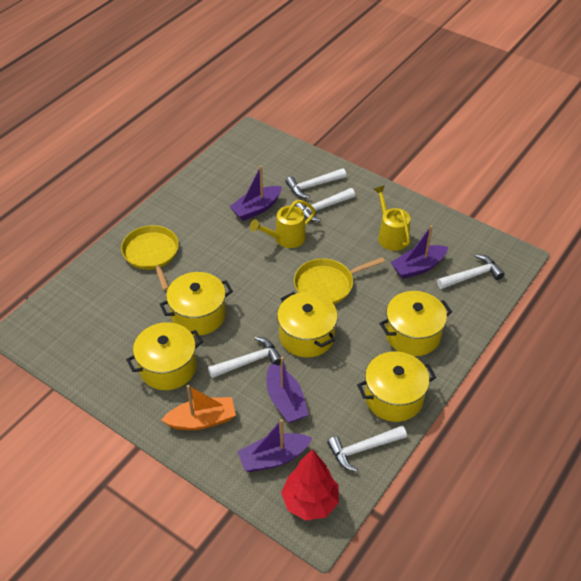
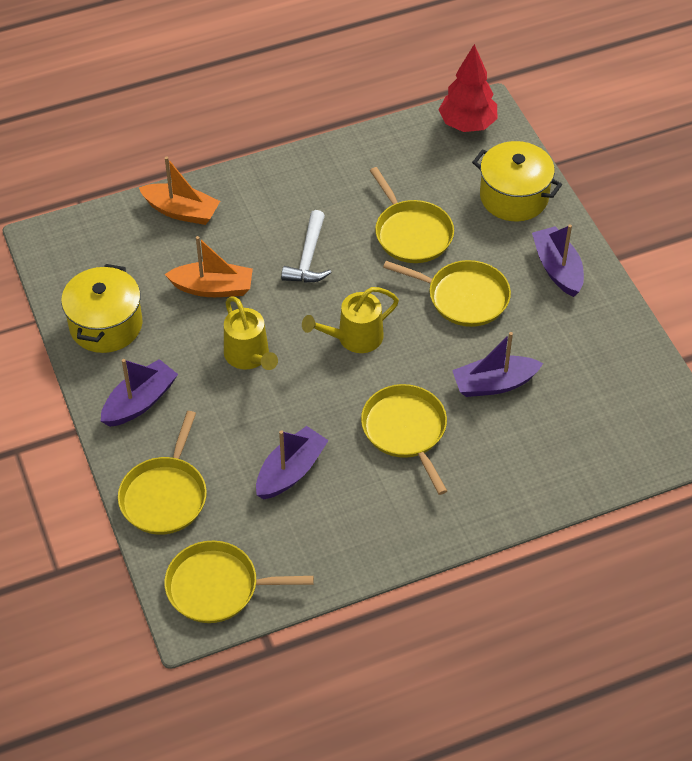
orange boat: 1 -> 2
white hammer: 5 -> 1
yellow pan: 2 -> 5
yellow pot: 5 -> 2

